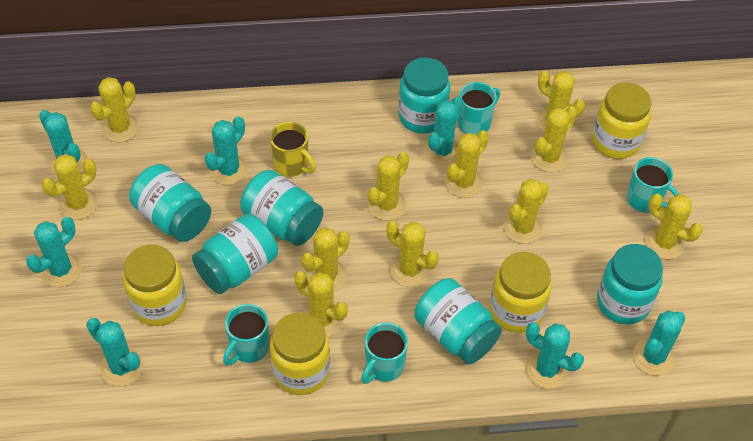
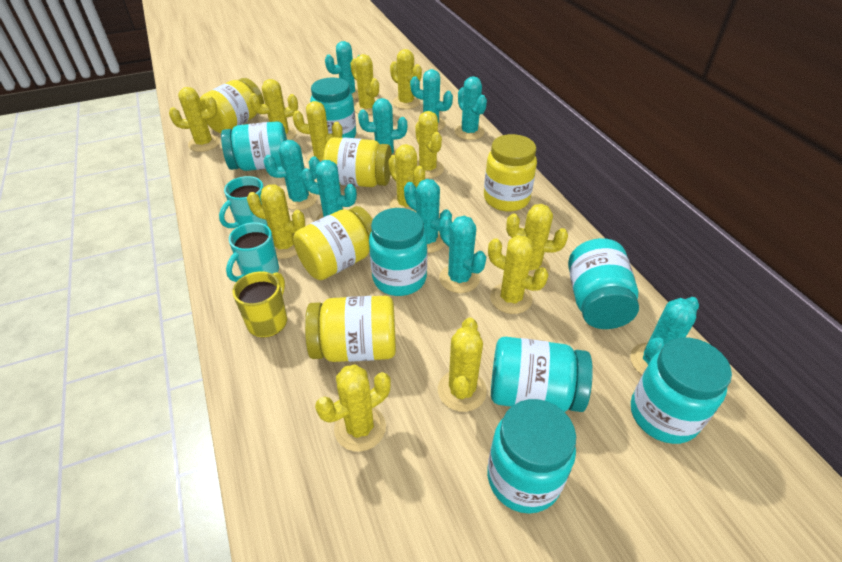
turquoise cactus: 7 -> 9
turquoise jar: 6 -> 7
turquoise mug: 4 -> 2
yellow cactus: 11 -> 12
yellow jar: 4 -> 5

